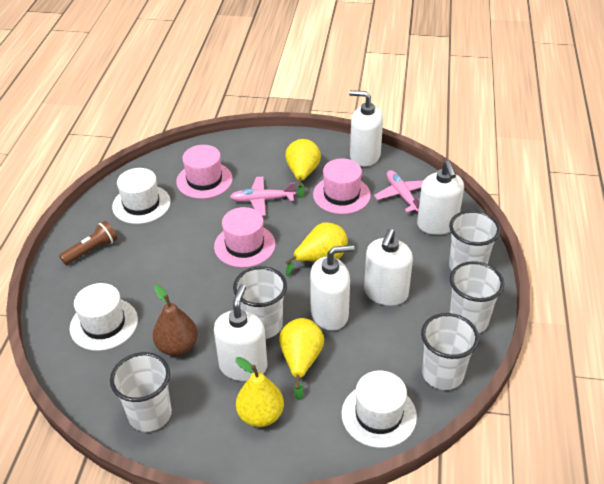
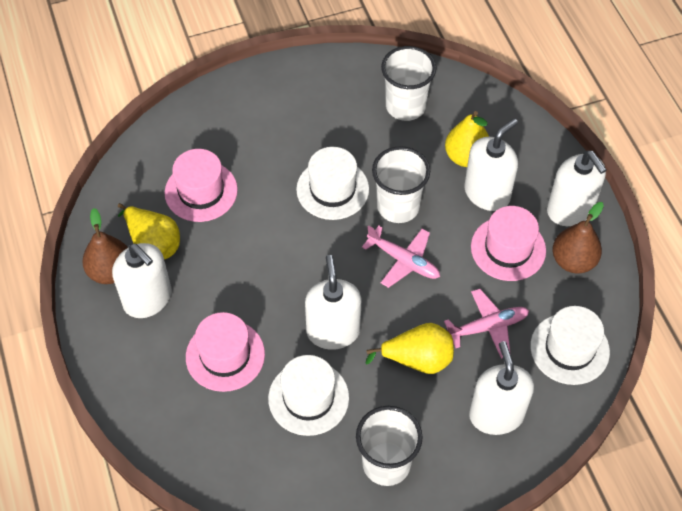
brown flashlight: 1 -> 0
brown pear: 1 -> 2
white cup: 5 -> 3
yellow pear: 4 -> 3

